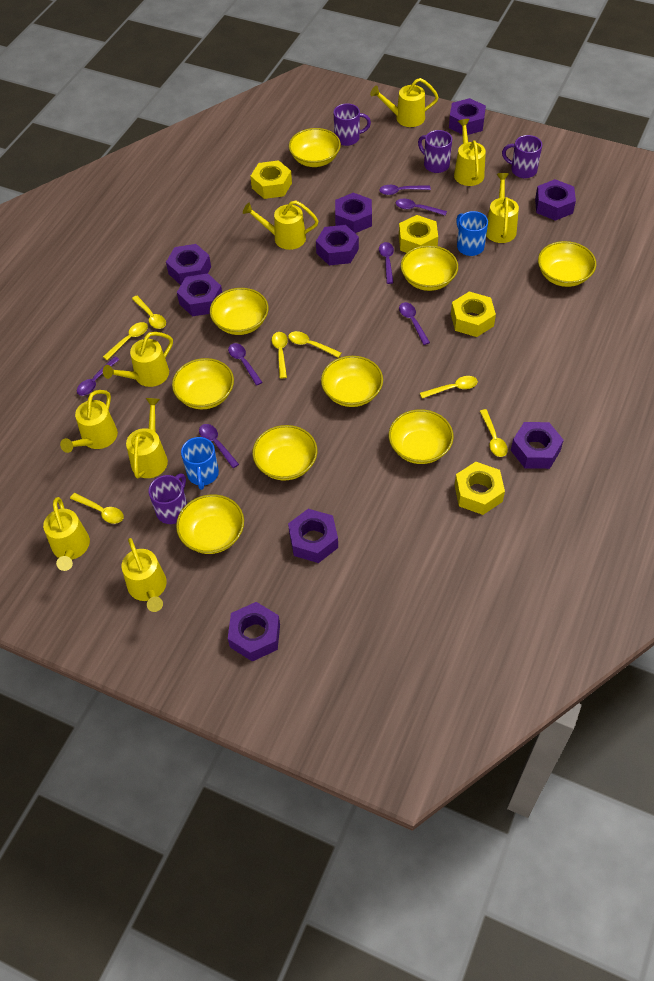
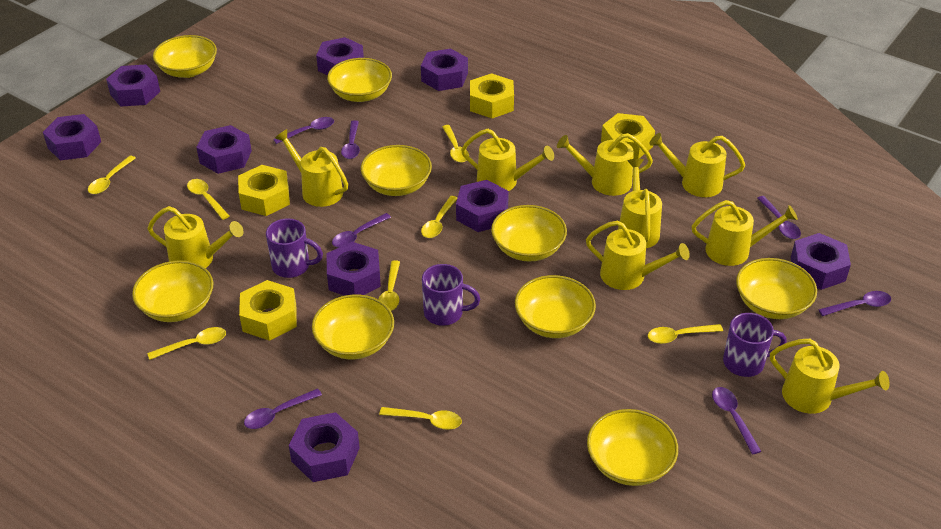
blue mug: 2 -> 0
purple mug: 4 -> 3
yellow spoon: 7 -> 8

